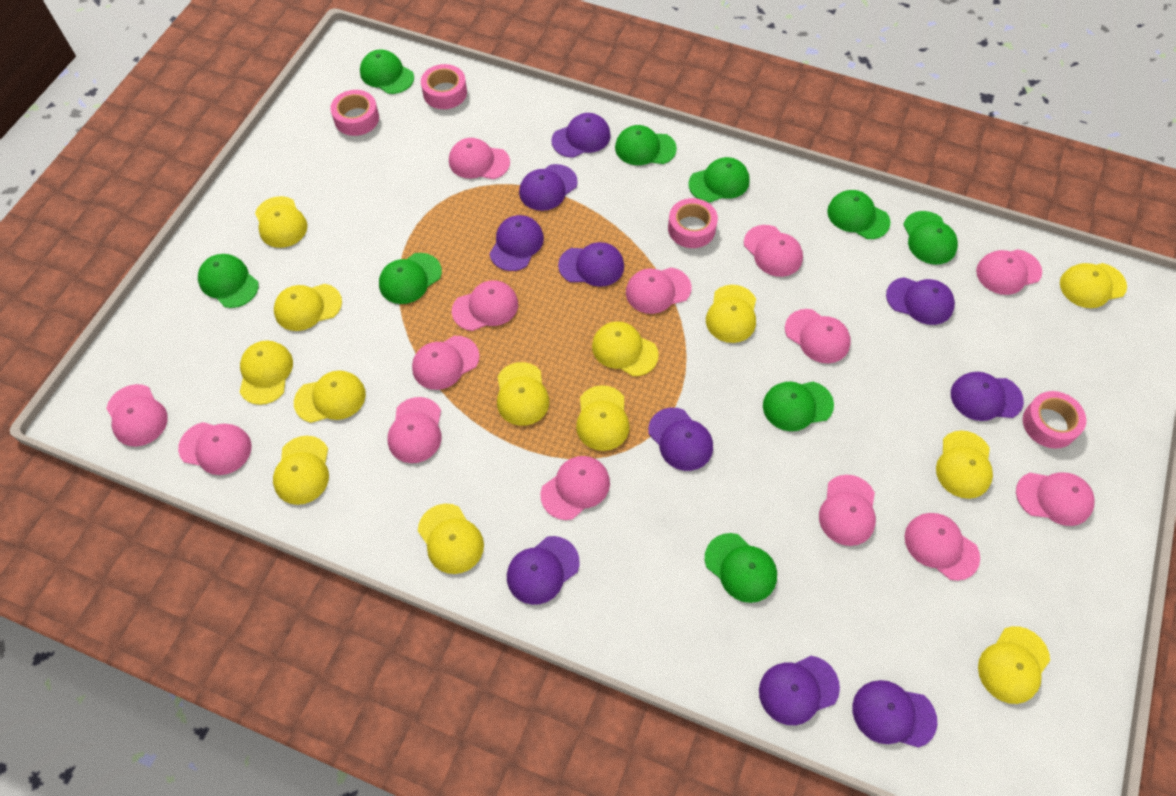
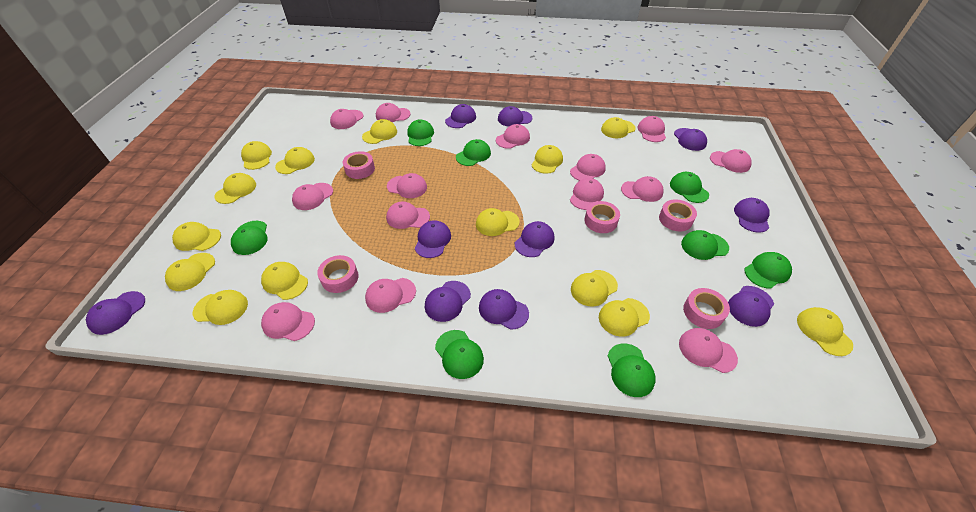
green cap: 9 -> 8
pink tape: 4 -> 5
yellow cap: 13 -> 14

